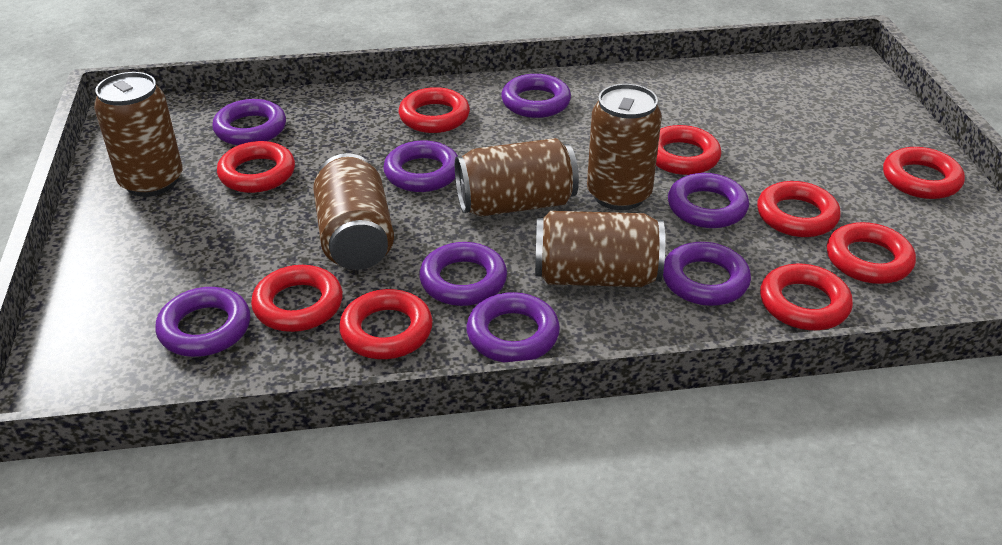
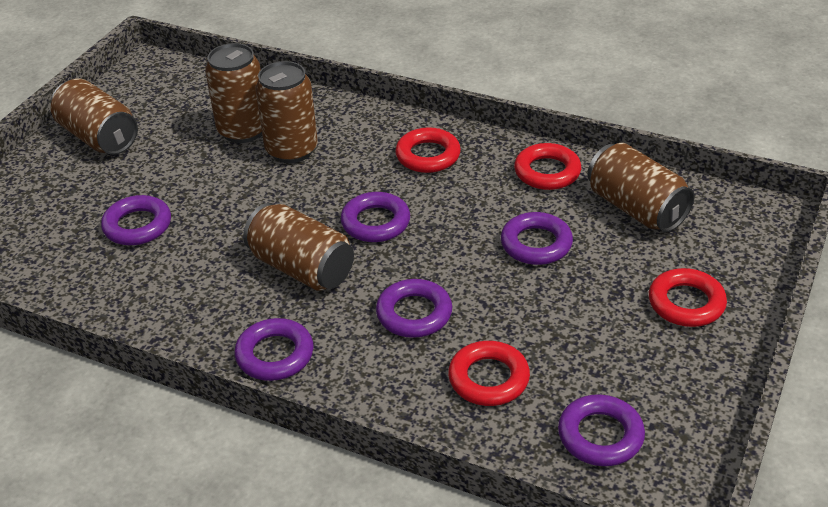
purple ring: 8 -> 6
red ring: 9 -> 4

